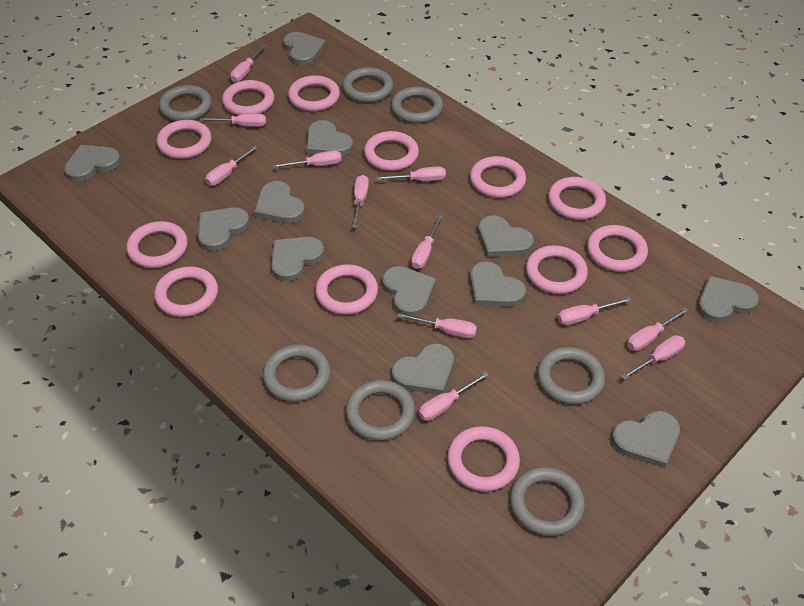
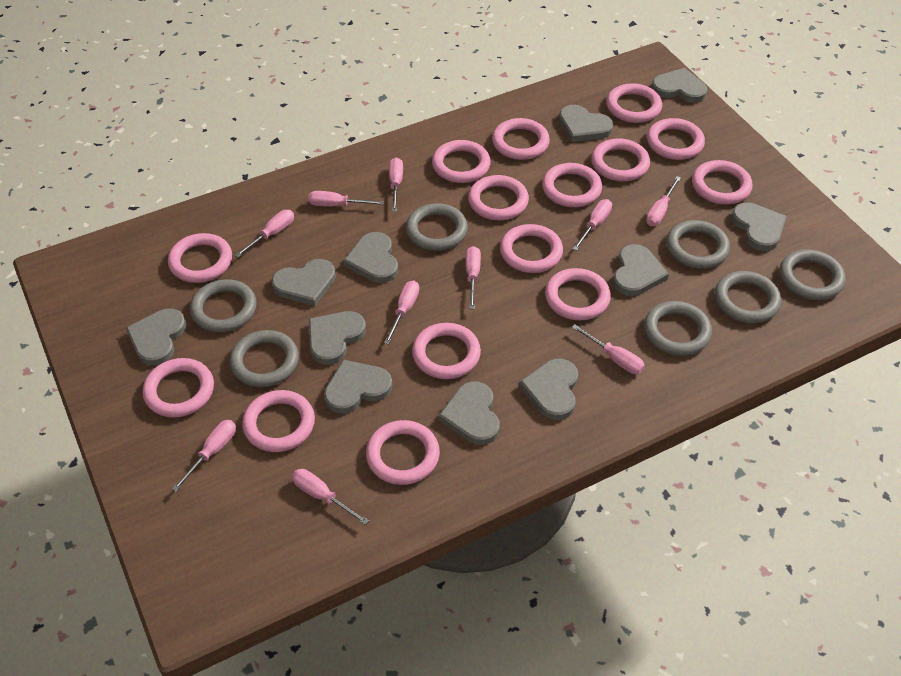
grey heart: 12 -> 11
pink ring: 12 -> 15
pink screwdriver: 12 -> 10

